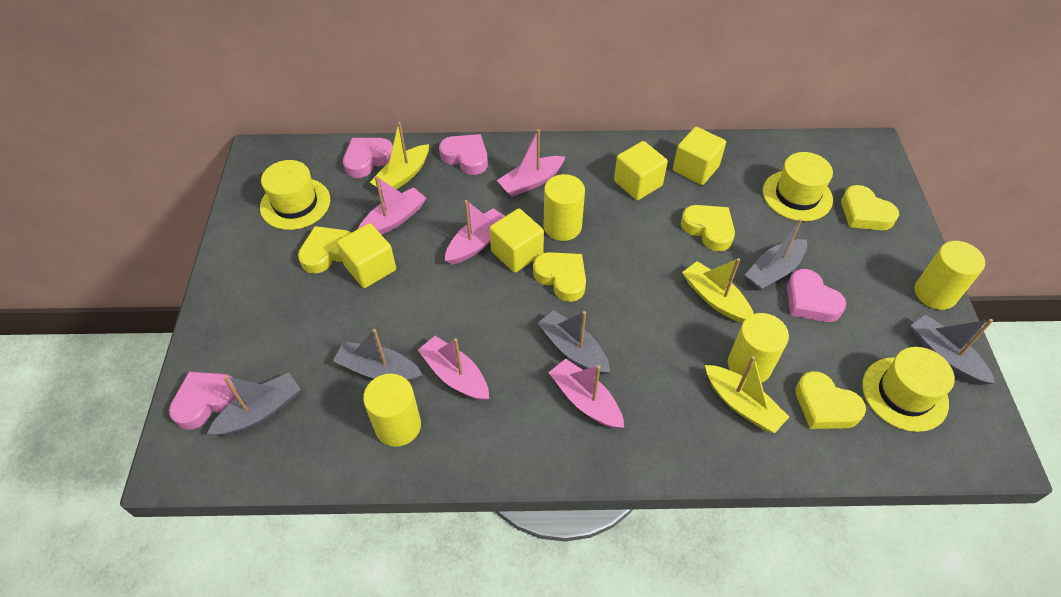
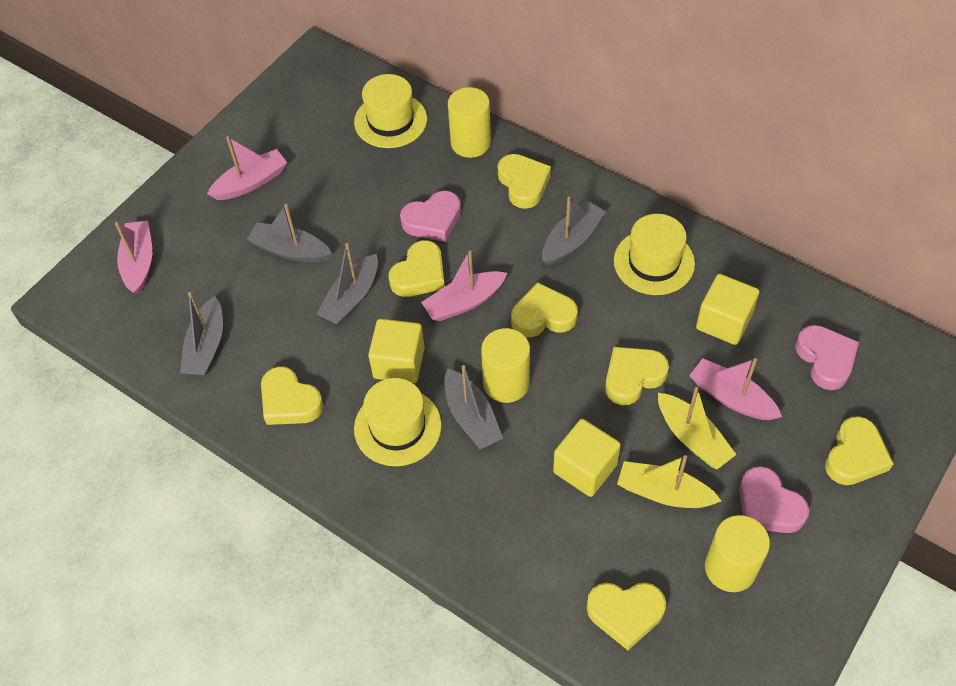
pink boat: 5 -> 4
pink heart: 4 -> 3
yellow boat: 3 -> 2
yellow cube: 4 -> 3
yellow cylinder: 4 -> 3
yellow heart: 5 -> 7

